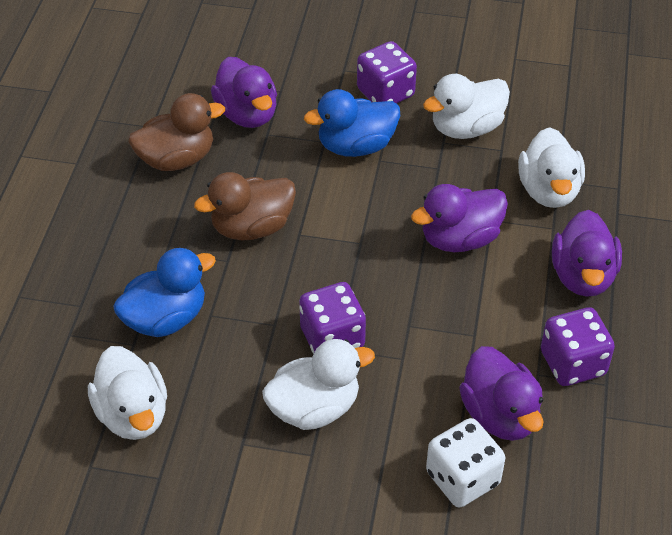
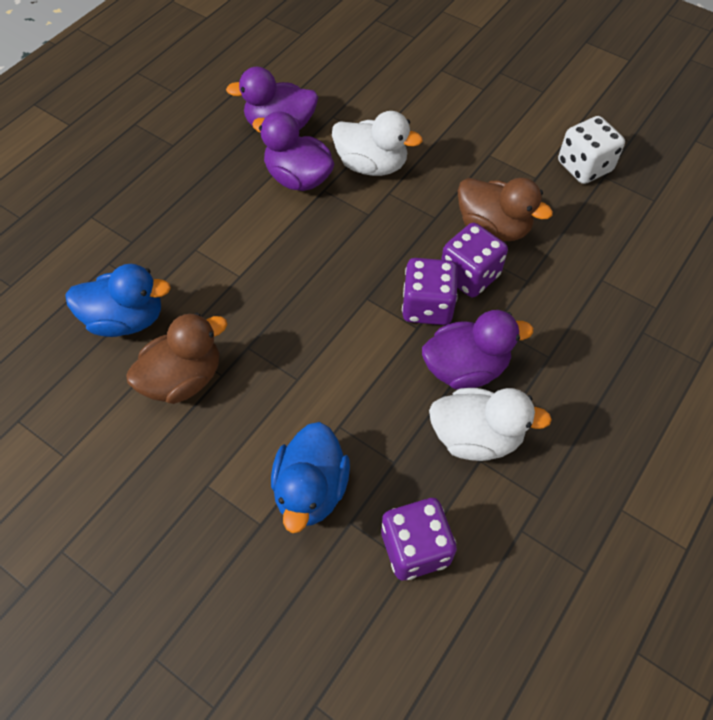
purple duck: 4 -> 3
white duck: 4 -> 2

